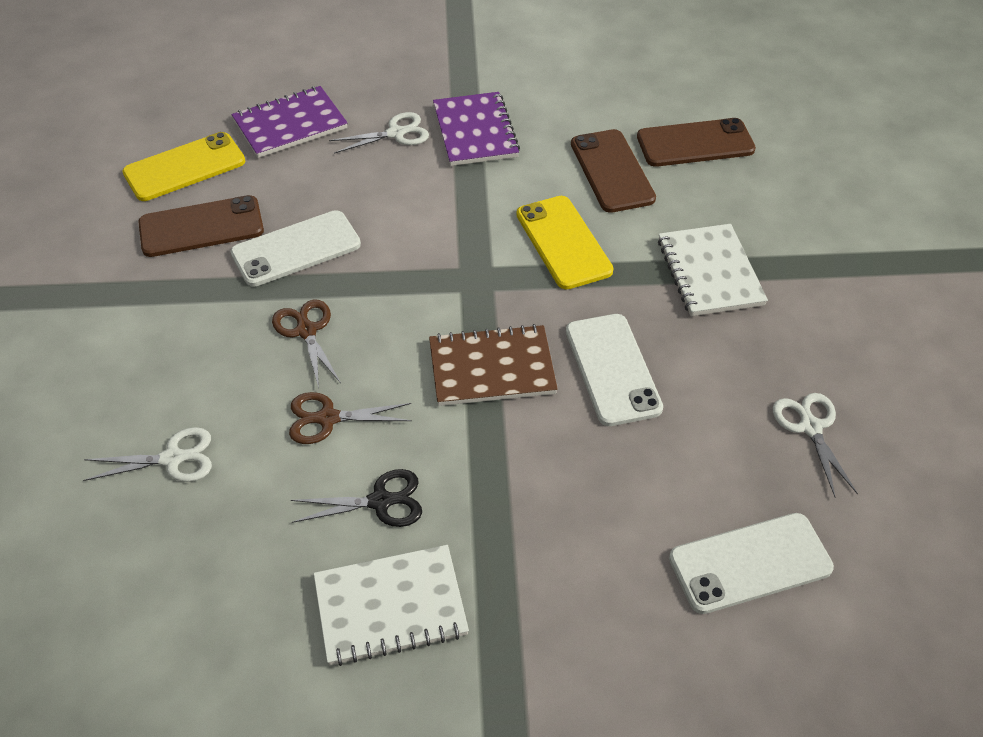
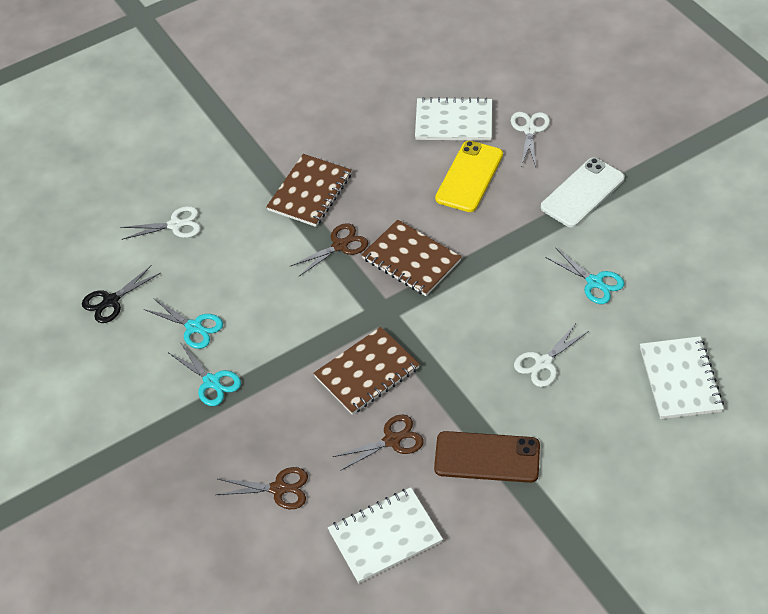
brown notebook: 1 -> 3
brown phone: 3 -> 1
brown scissors: 2 -> 3
purple notebook: 2 -> 0
turquoise scissors: 0 -> 3
white notebook: 2 -> 3
white phone: 3 -> 1
yellow phone: 2 -> 1

